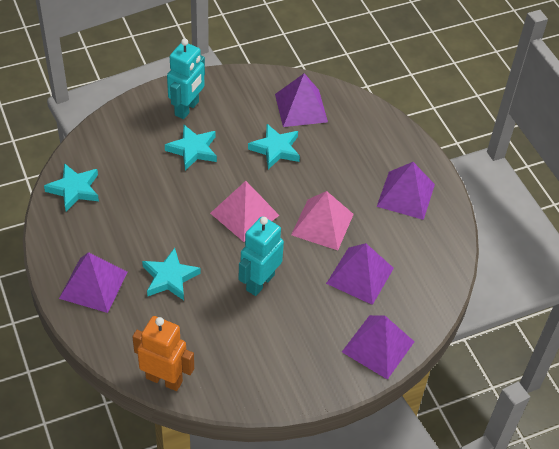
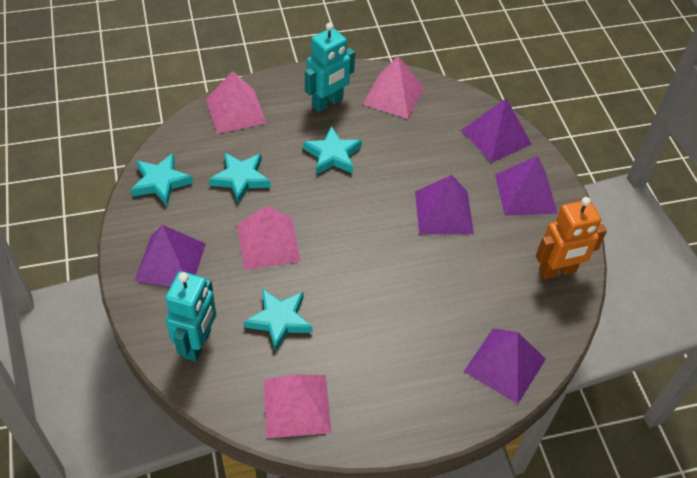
pink pyramid: 2 -> 4

